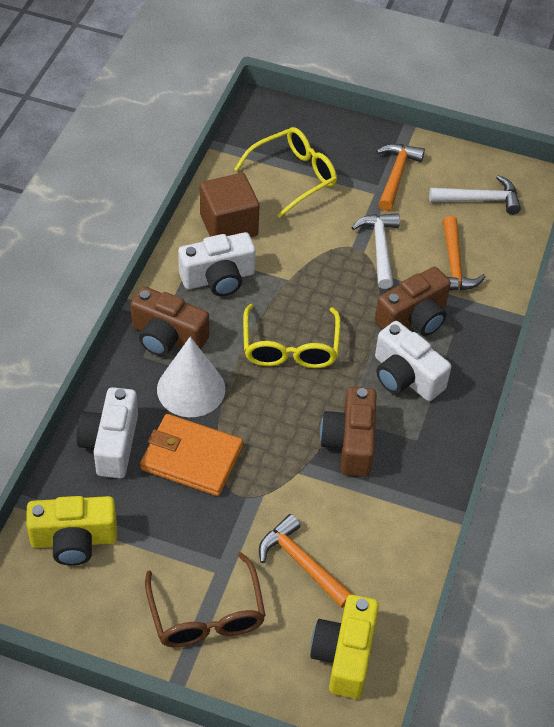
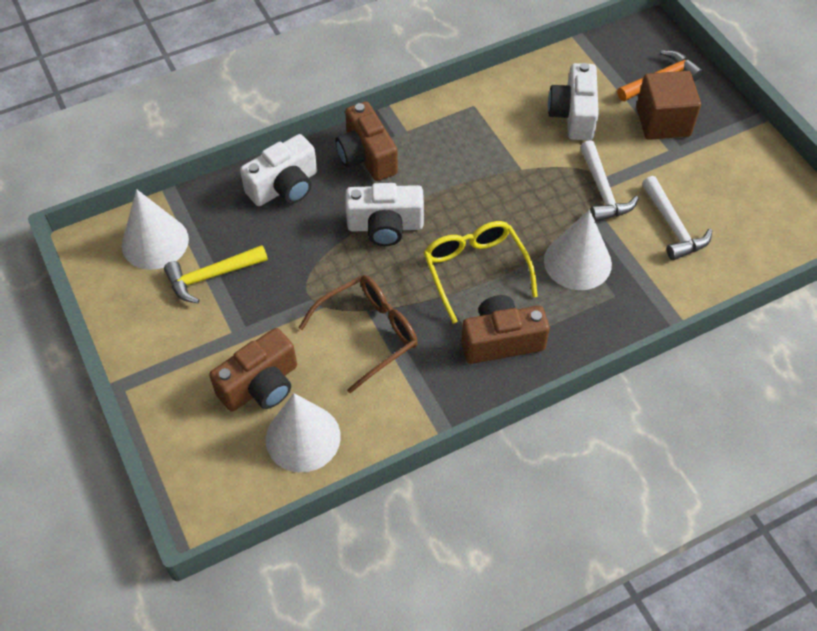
orange hammer: 3 -> 1
orange wallet: 1 -> 0
white cone: 1 -> 3
yellow camera: 2 -> 0
yellow glasses: 2 -> 1
yellow hammer: 0 -> 1

